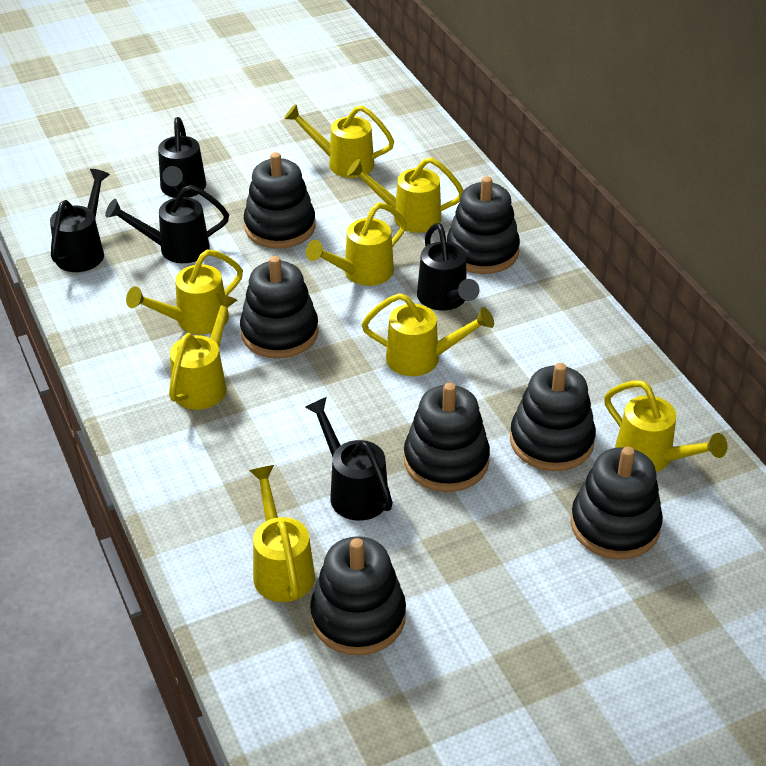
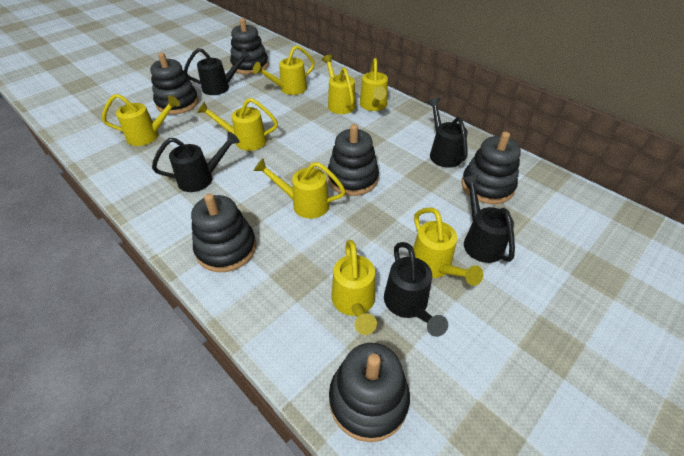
black stacking toy: 7 -> 6

